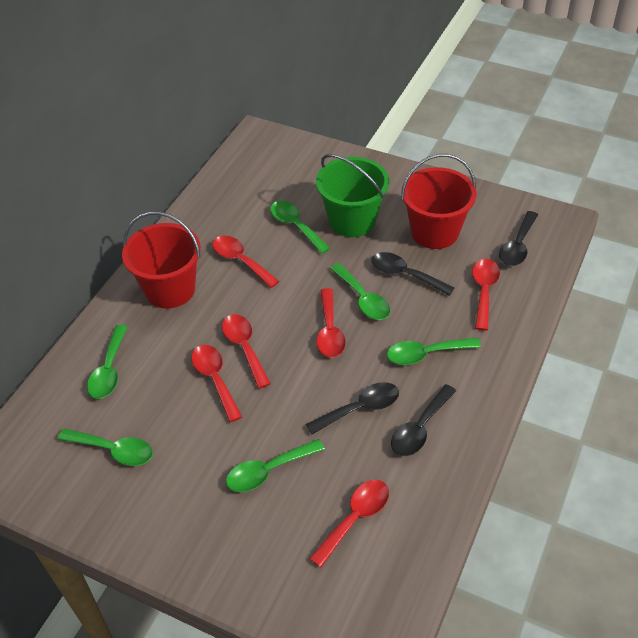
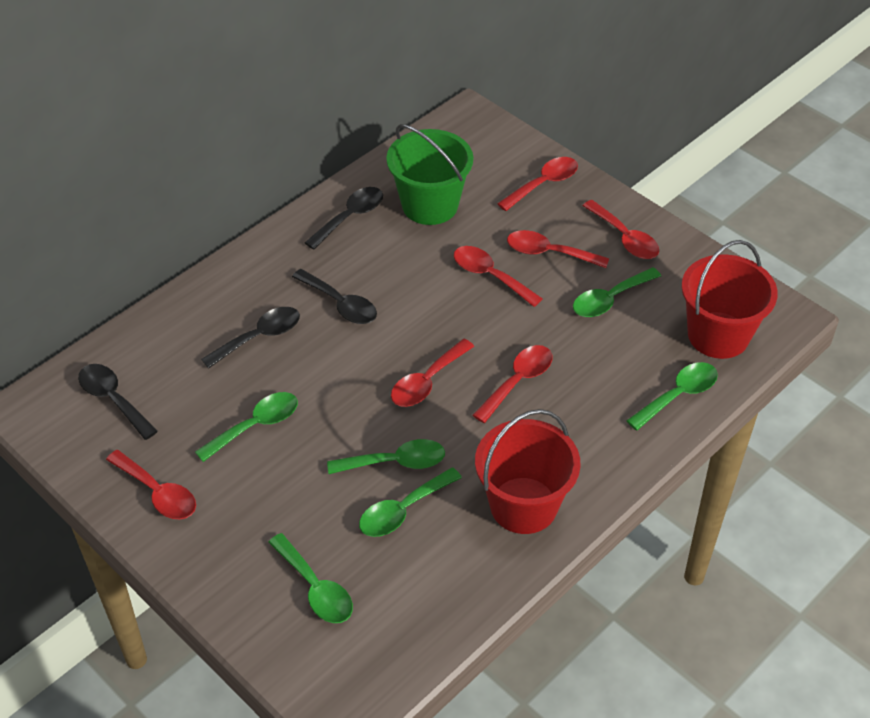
red spoon: 6 -> 7

